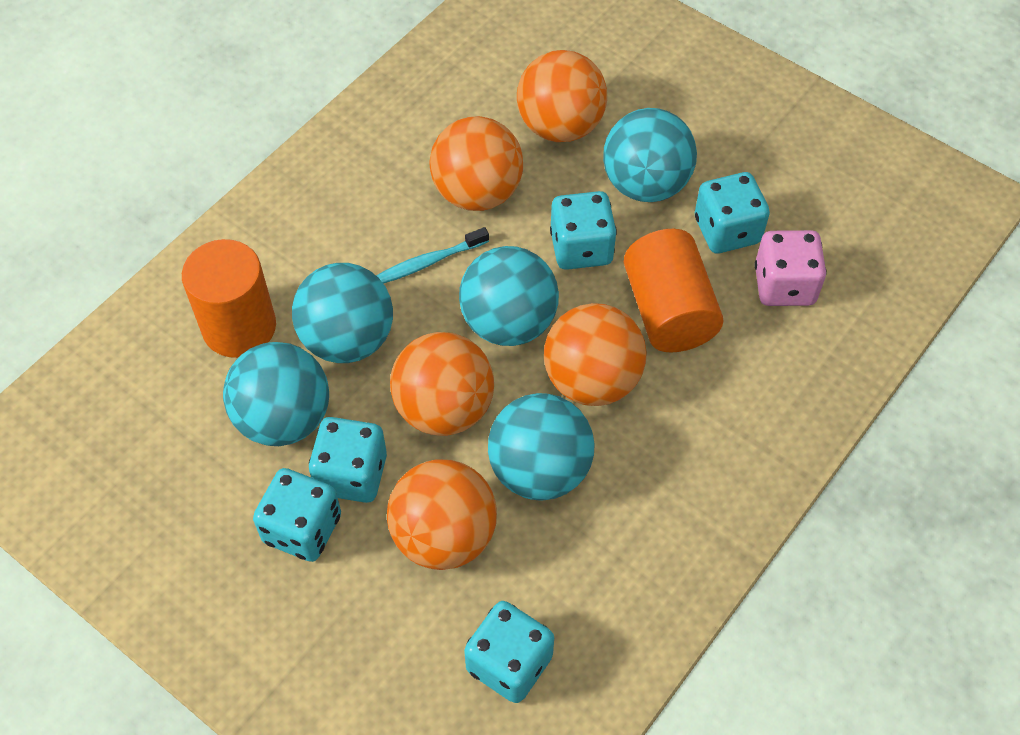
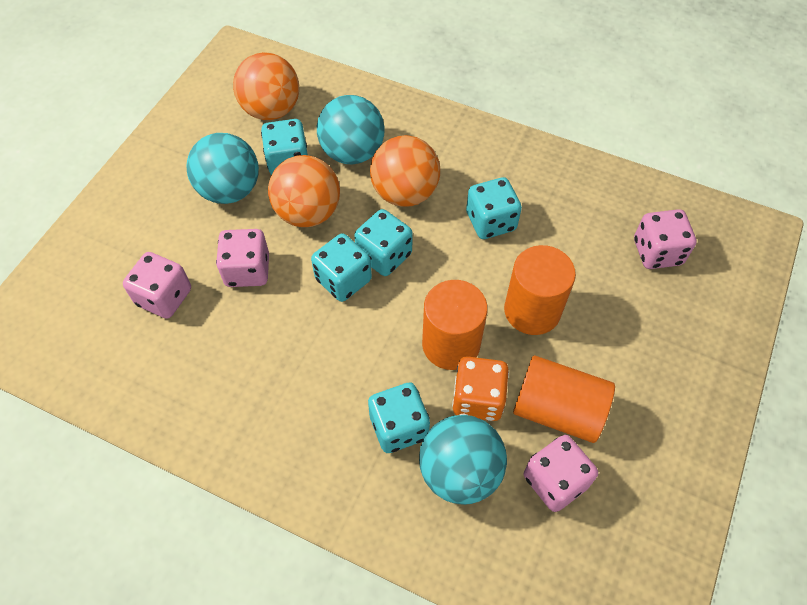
orange ball: 5 -> 3
orange cylinder: 2 -> 3
orange dice: 0 -> 1
pink dice: 1 -> 4
turquoise ball: 5 -> 3
turquoise toothbrush: 1 -> 0

